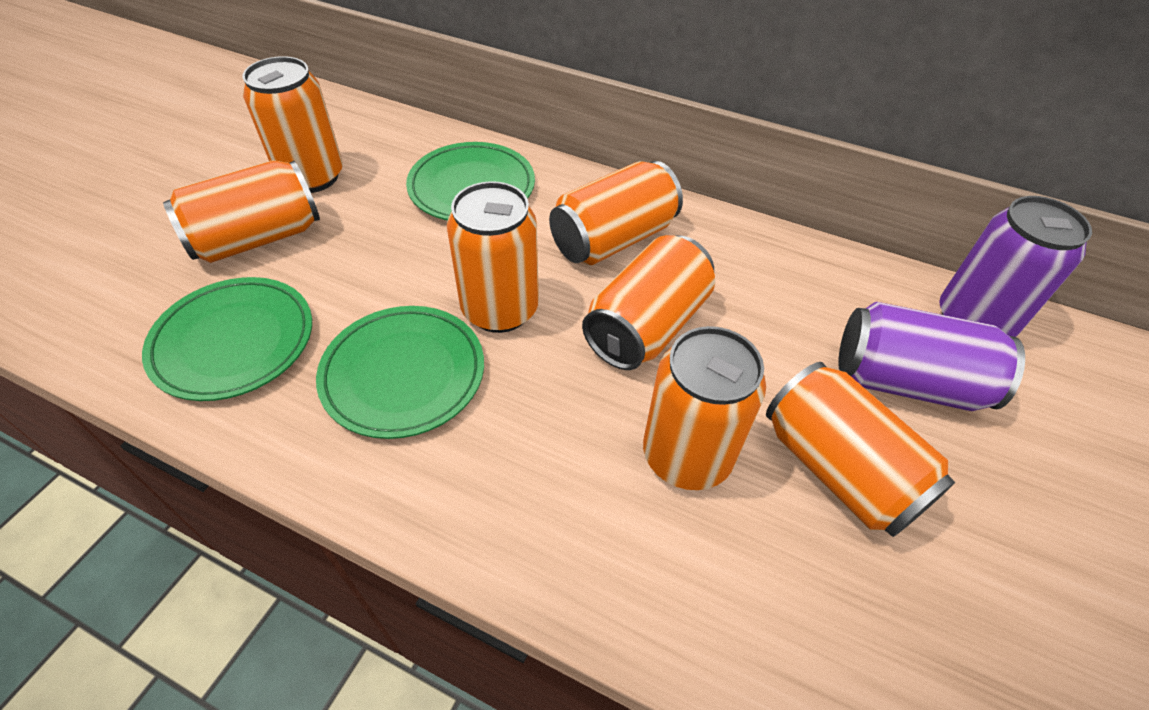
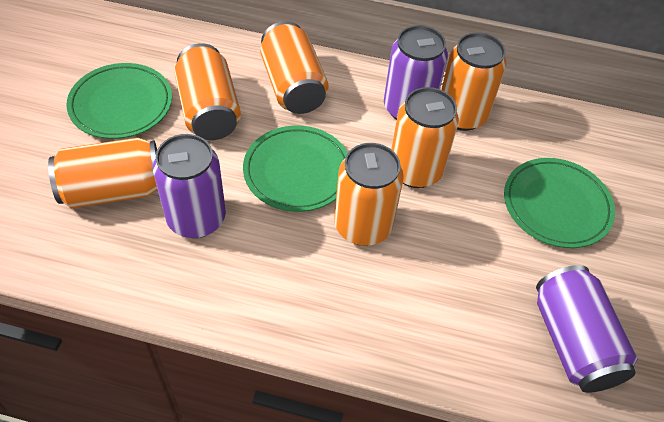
orange can: 7 -> 6
purple can: 2 -> 3

